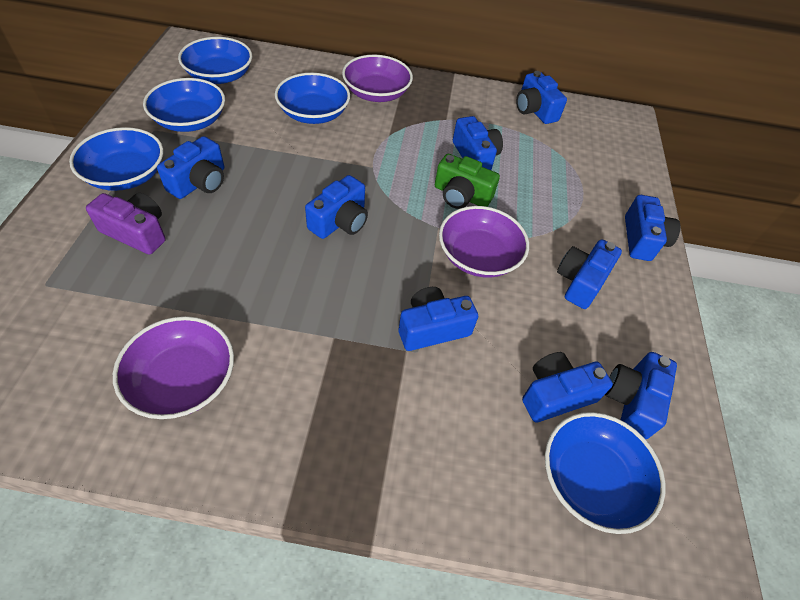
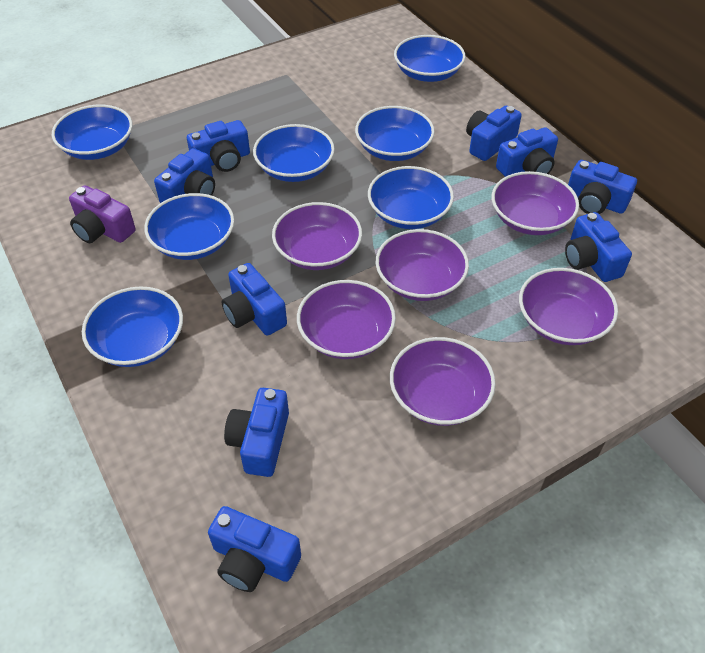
blue bowl: 5 -> 7
green camera: 1 -> 0
purple bowl: 3 -> 6

